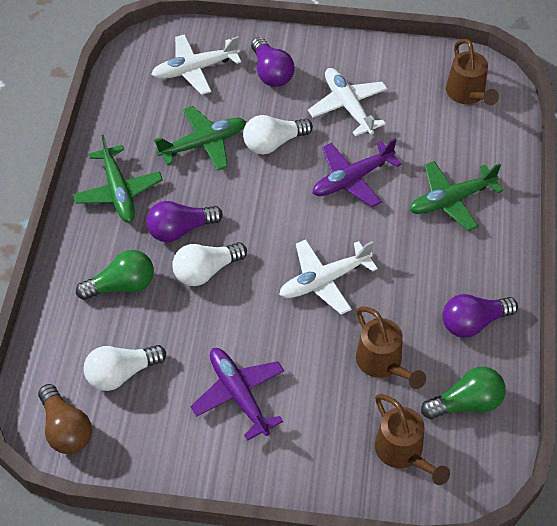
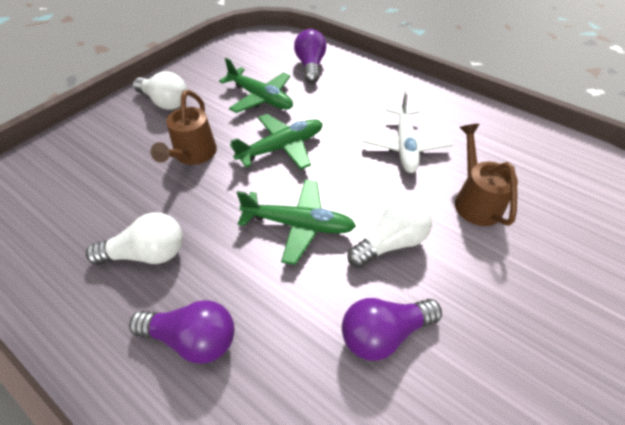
brown light bulb: 1 -> 0
brown watering can: 3 -> 2
green light bulb: 2 -> 0
purple plane: 2 -> 0
white plane: 3 -> 1

